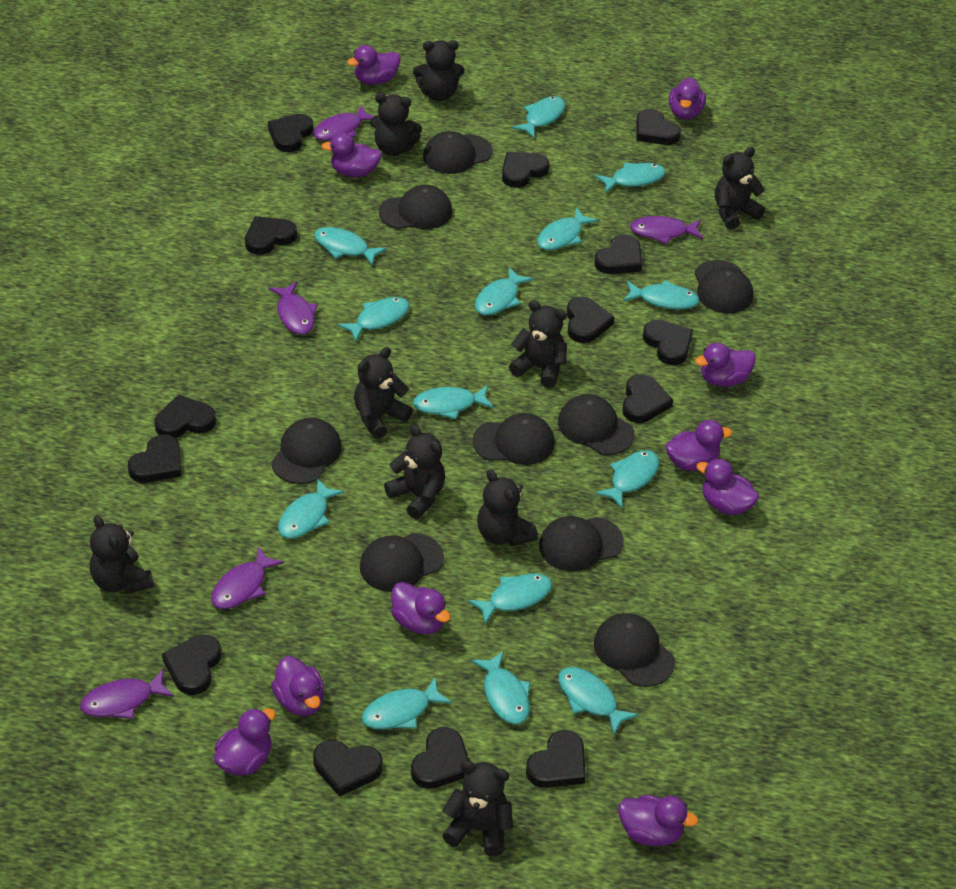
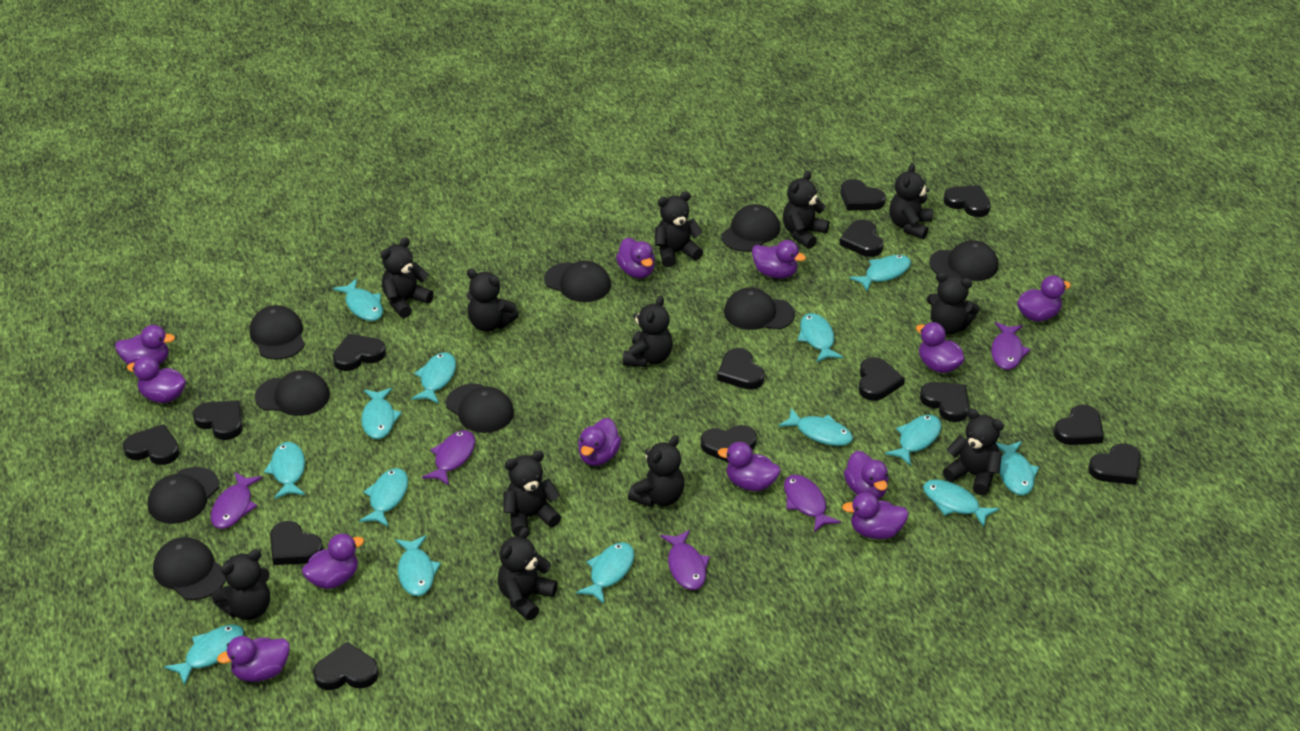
black teddy bear: 9 -> 12
purple duck: 10 -> 12

